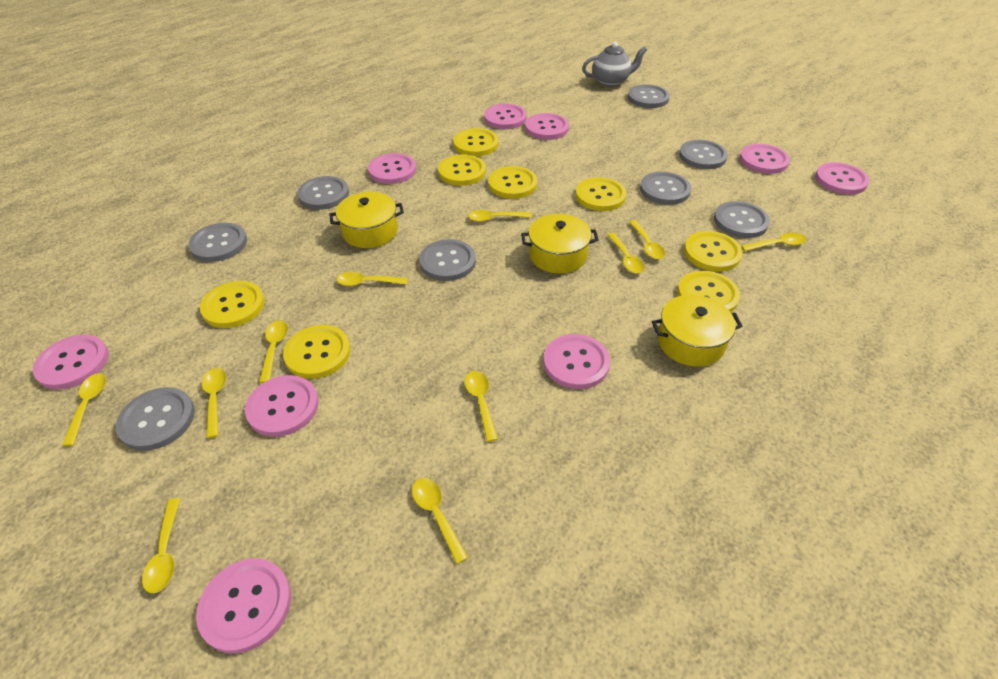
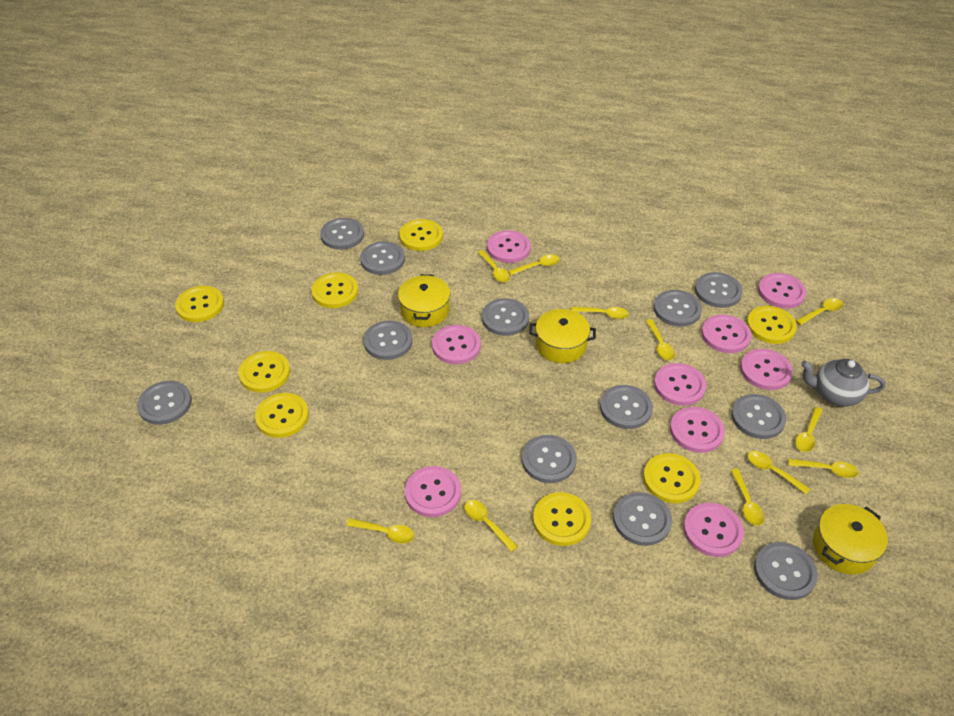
grey button: 8 -> 12

